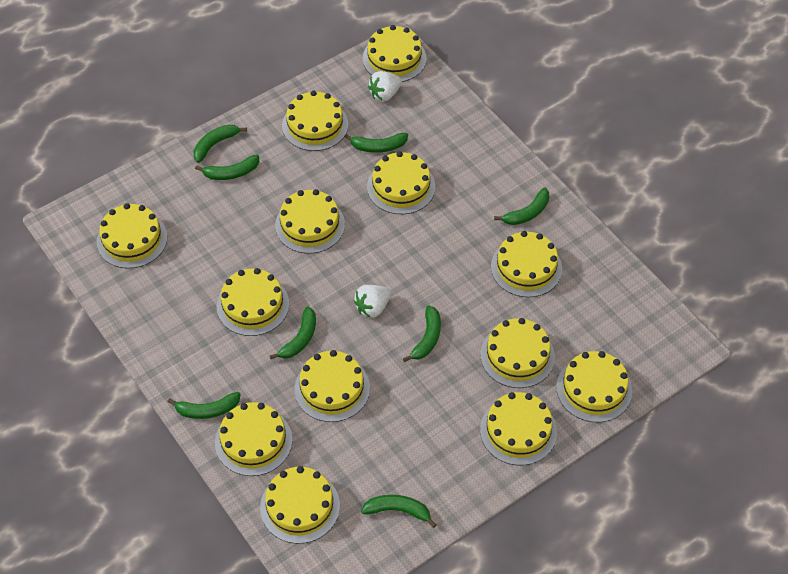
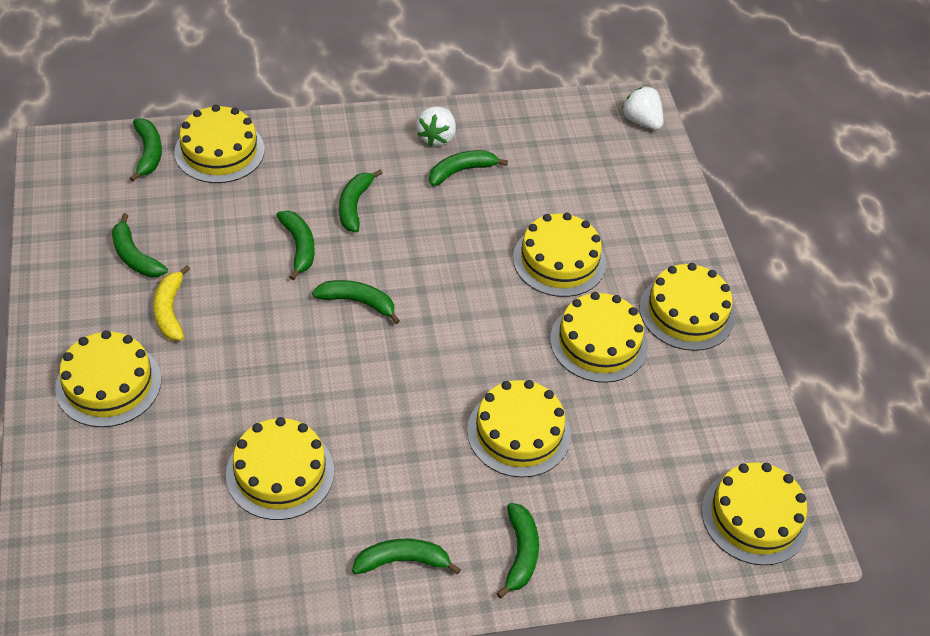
yellow banana: 0 -> 1
yellow cake: 13 -> 8

